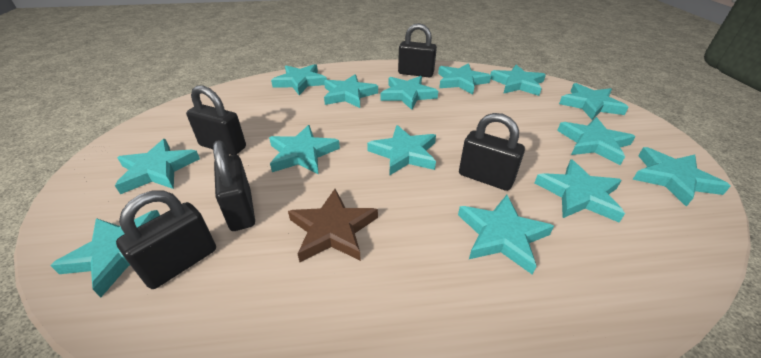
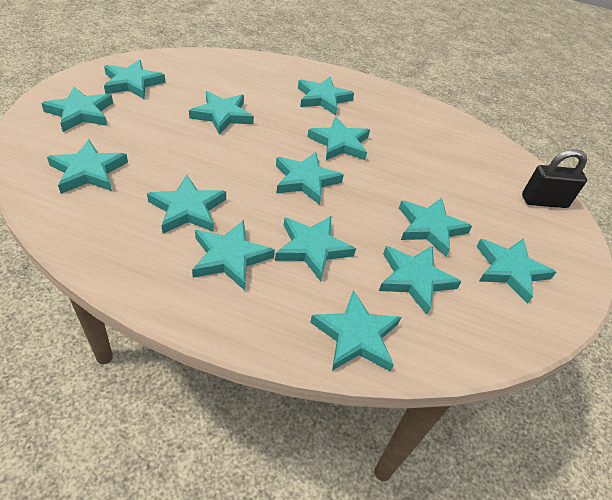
black padlock: 5 -> 1
brown star: 1 -> 0

